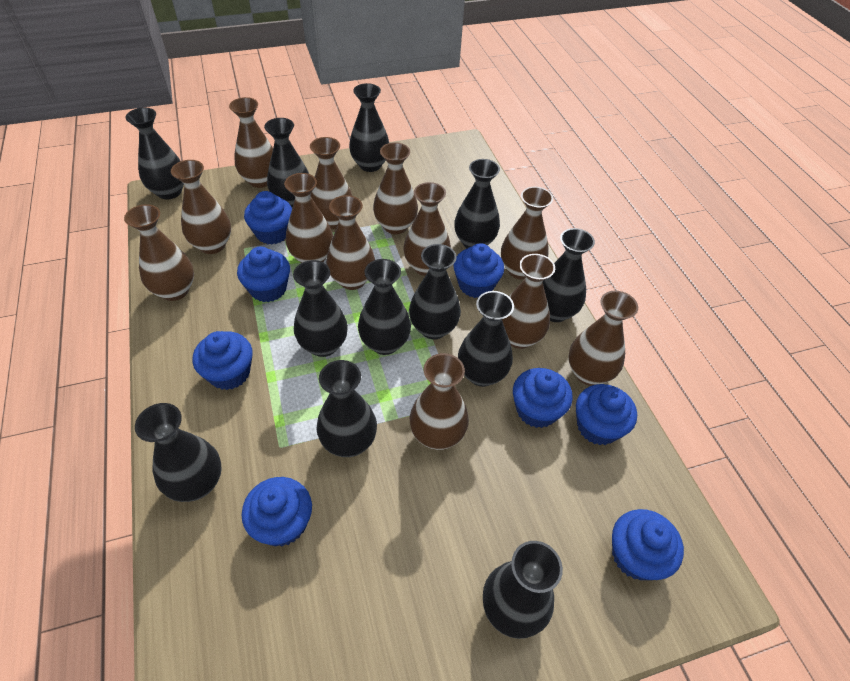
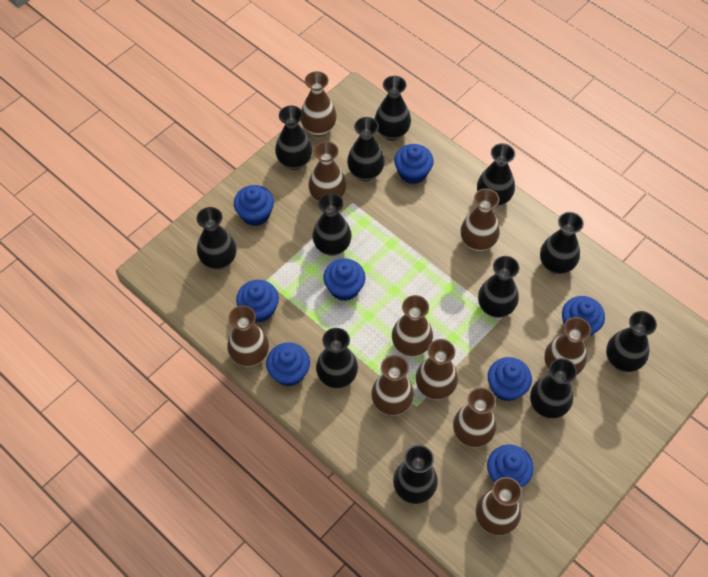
brown vase: 12 -> 10

